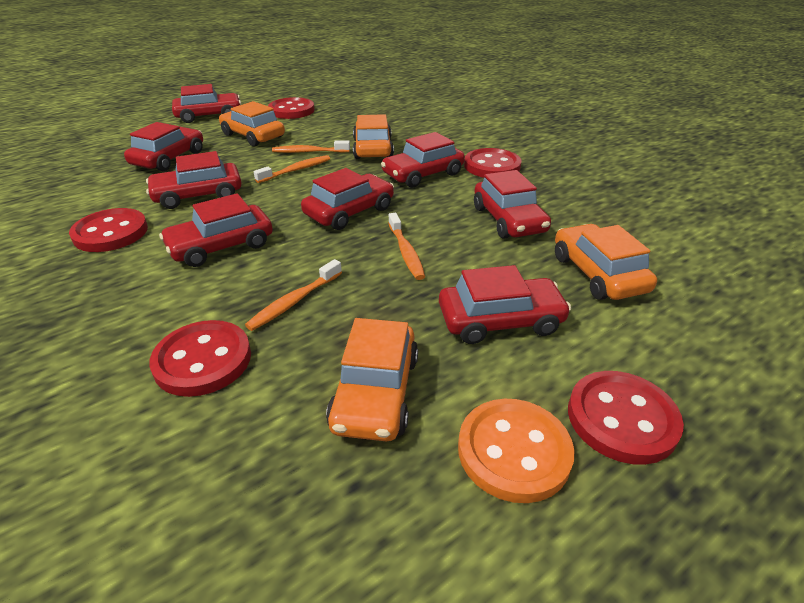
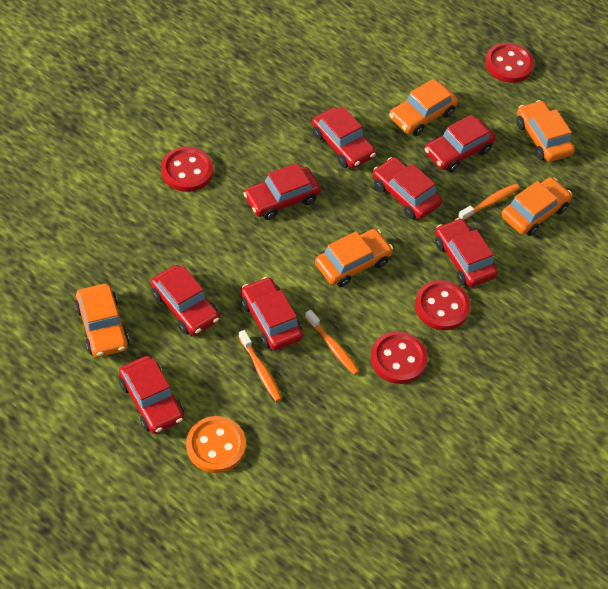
orange car: 4 -> 5
orange toothbrush: 4 -> 3
red button: 5 -> 4

